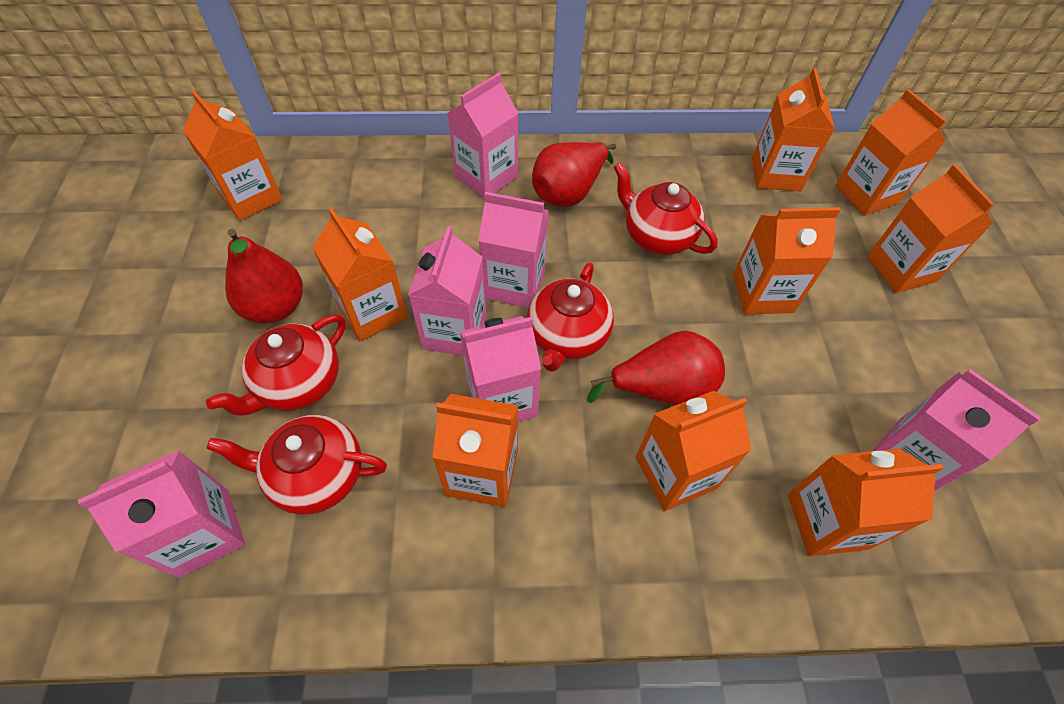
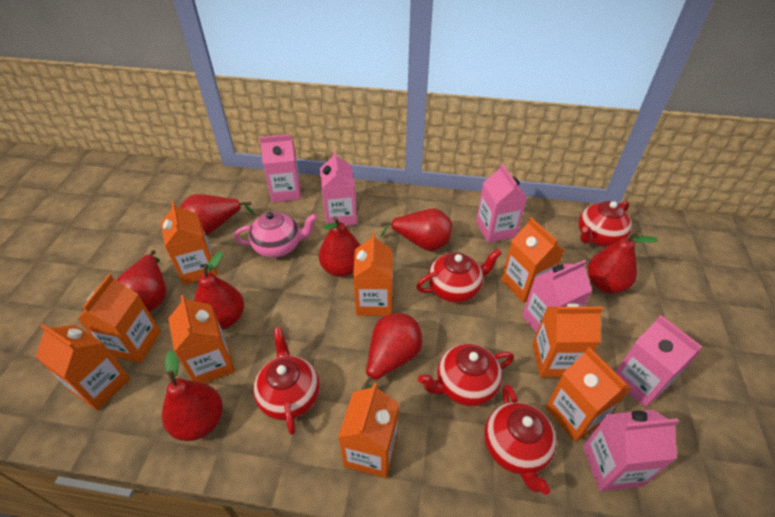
pink teapot: 0 -> 1
red pear: 3 -> 8
red teapot: 4 -> 5

